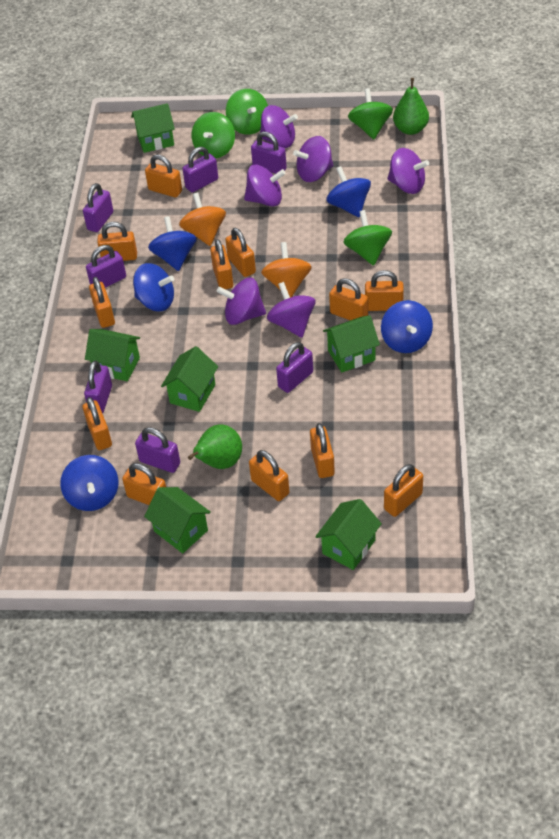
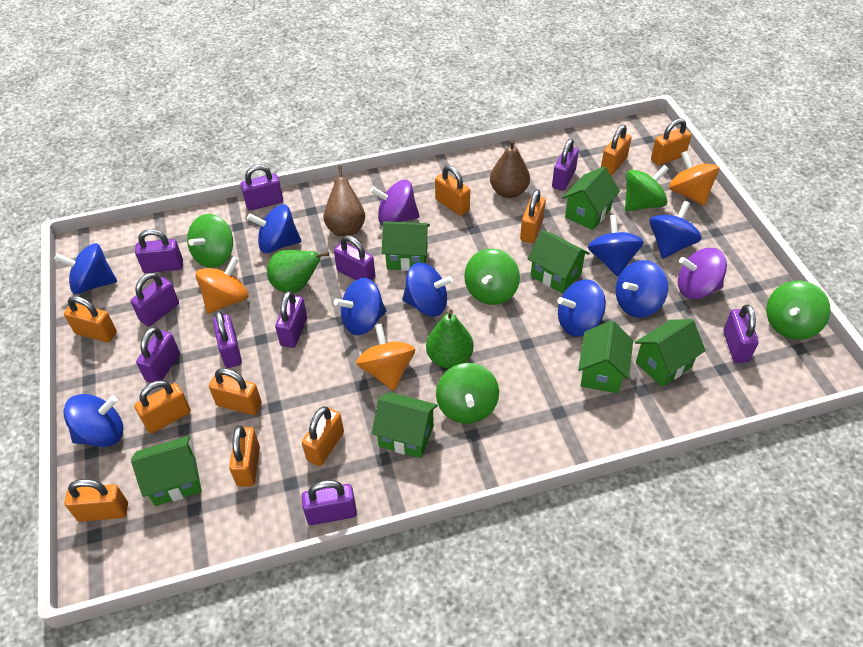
blue spinning top: 5 -> 9
brown pear: 0 -> 2
green house: 6 -> 7
green spinning top: 4 -> 5
orange padlock: 12 -> 10
orange spinning top: 2 -> 3
purple padlock: 7 -> 10
purple spinning top: 6 -> 2

